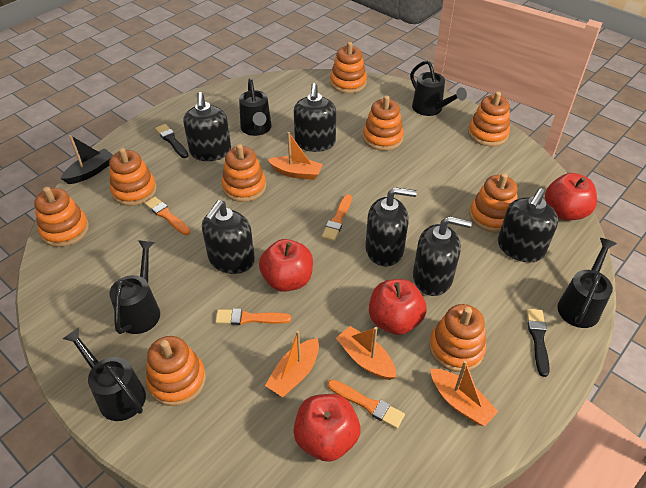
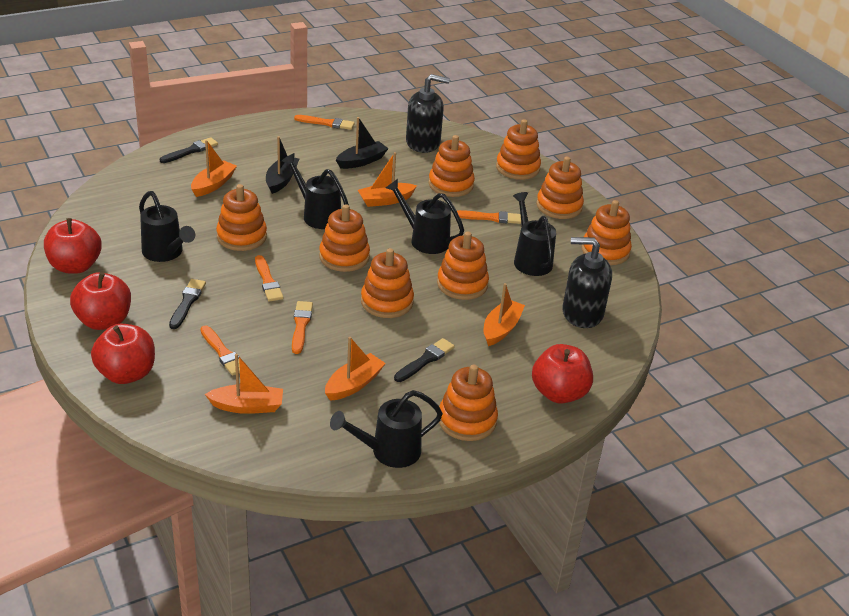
black boat: 1 -> 2
black brush: 2 -> 3
black soap dispenser: 6 -> 2
orange boat: 4 -> 5
orange brush: 4 -> 5

